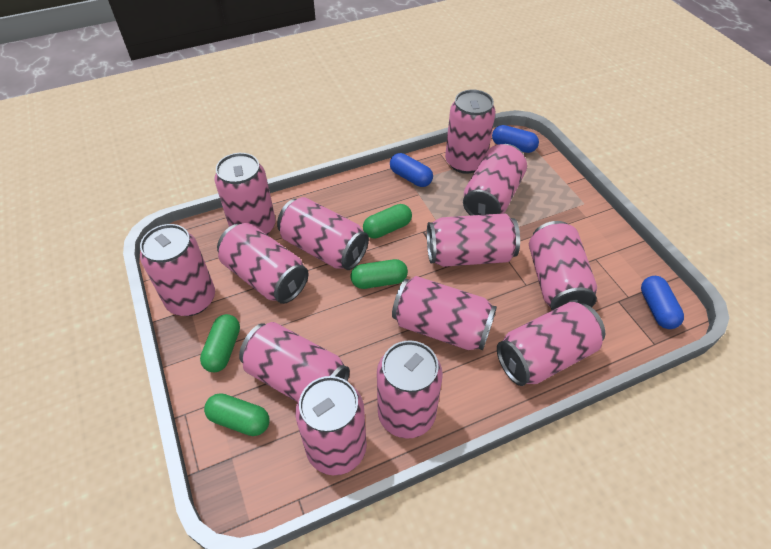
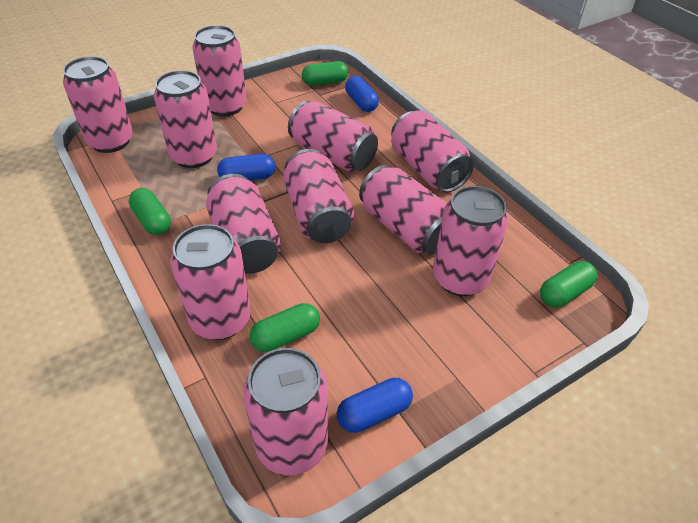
pink can: 13 -> 11

